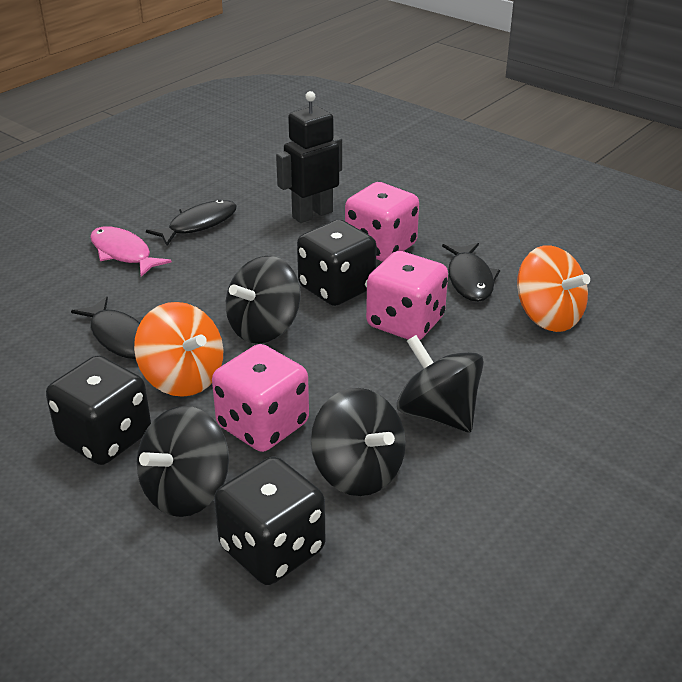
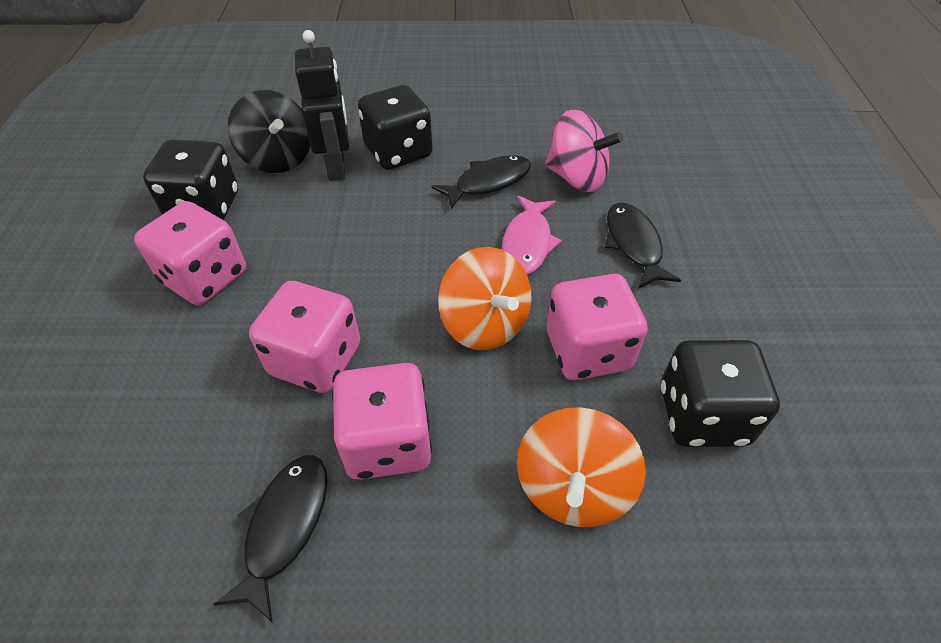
black spinning top: 4 -> 1
pink dice: 3 -> 4
pink spinning top: 0 -> 1

